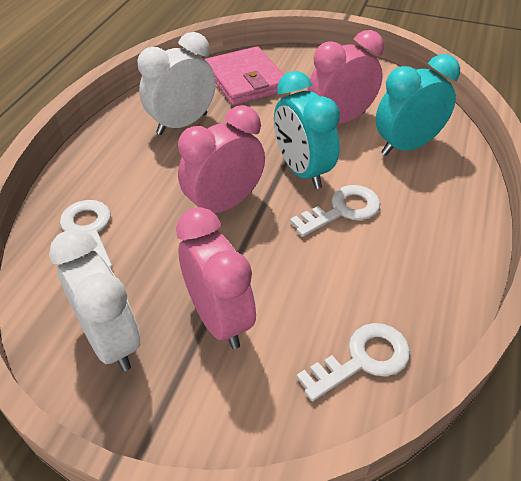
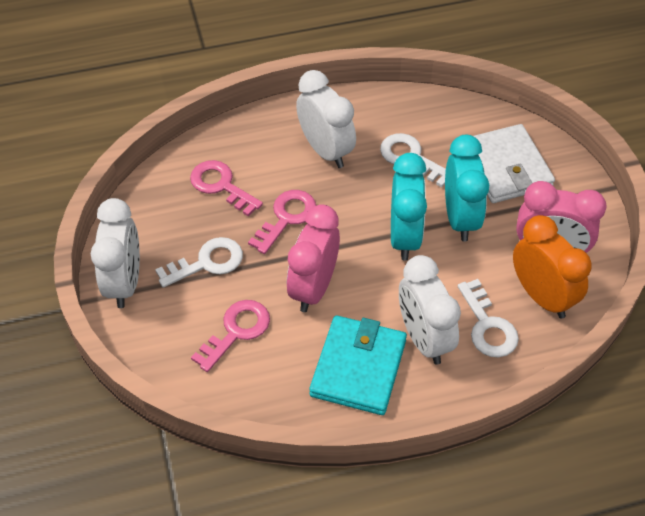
orange clock: 0 -> 1
pink clock: 3 -> 2
pink key: 0 -> 3
pink wallet: 1 -> 0
turquoise wallet: 0 -> 1
white clock: 2 -> 3
white wallet: 0 -> 1

